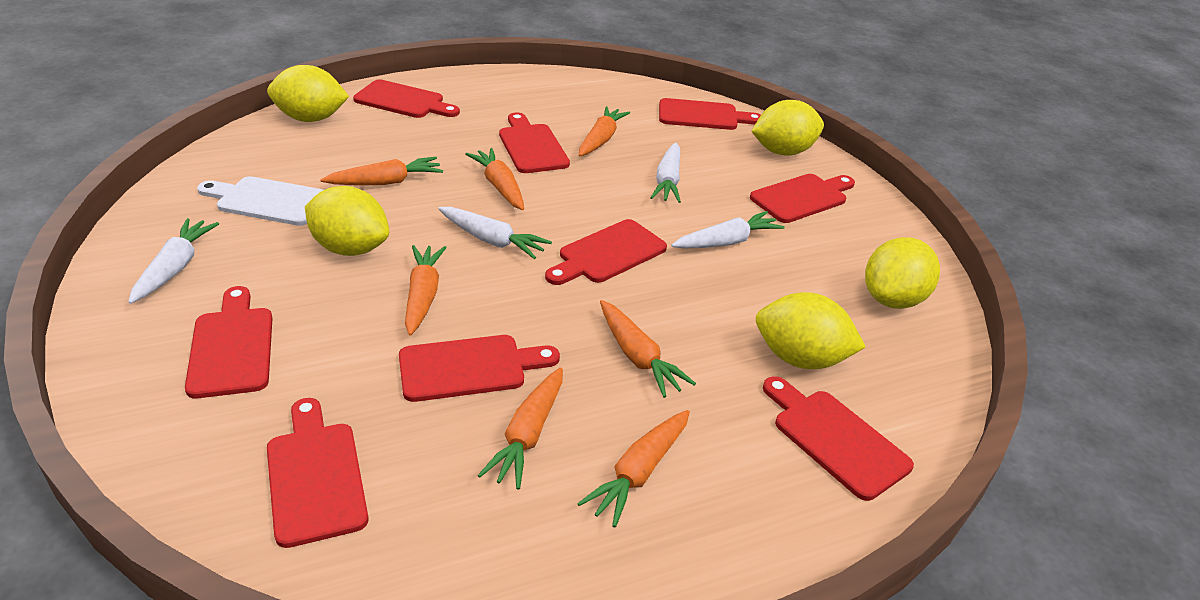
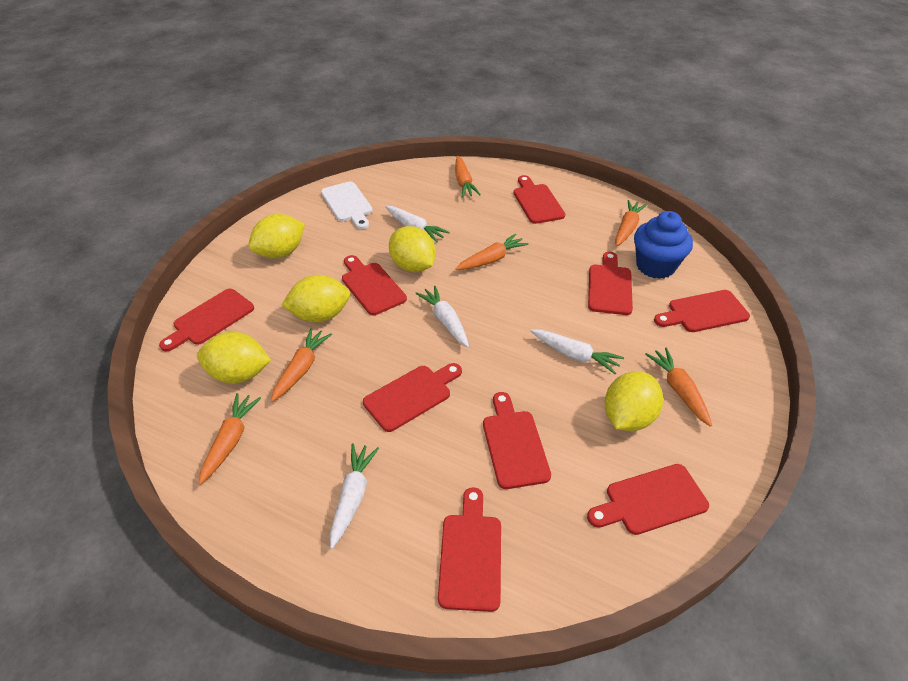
blue cupcake: 0 -> 1
orange carrot: 7 -> 6

